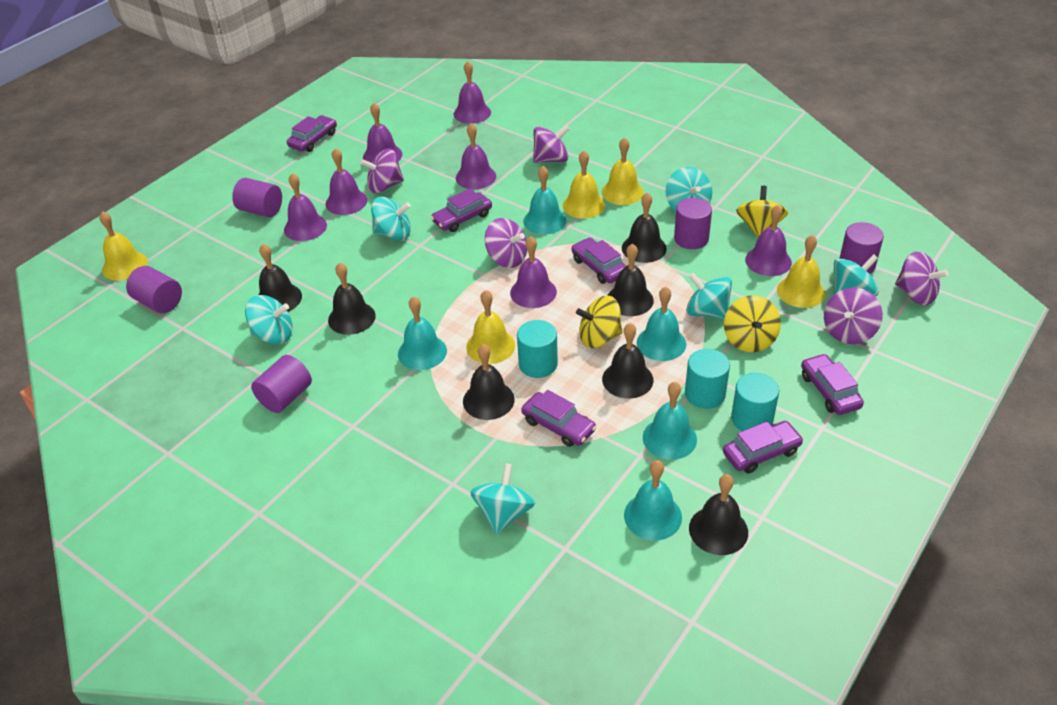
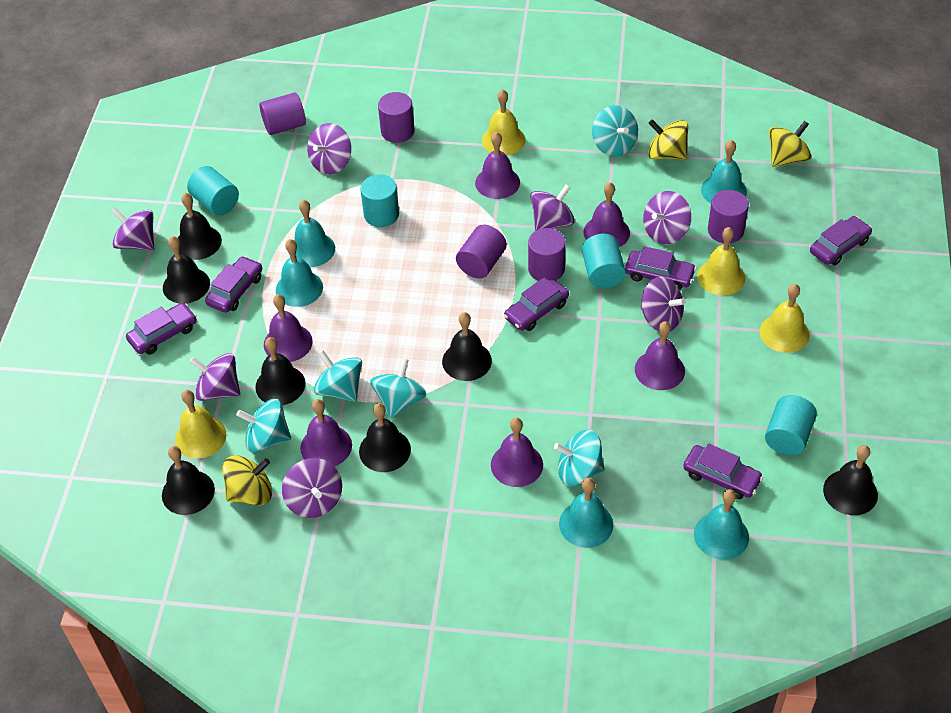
purple bell: 7 -> 6
purple spinning top: 5 -> 7
turquoise cylinder: 3 -> 4
turquoise spinning top: 6 -> 5
yellow bell: 5 -> 4

